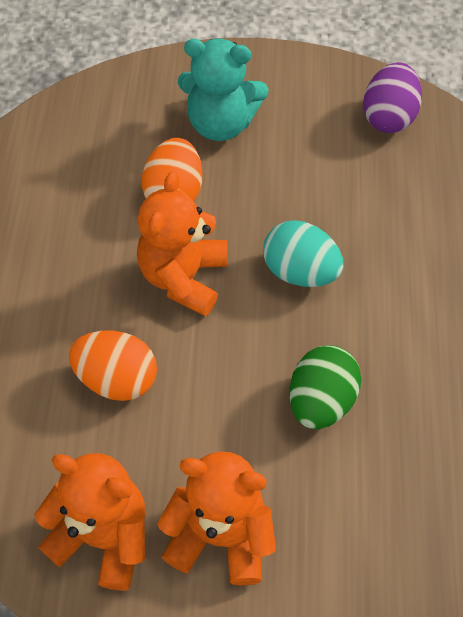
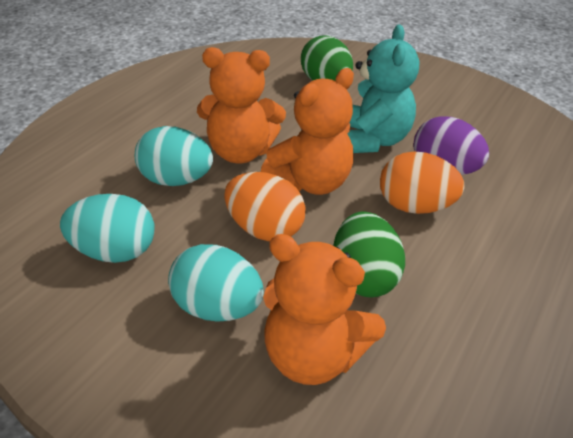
green egg: 1 -> 2
turquoise egg: 1 -> 3

